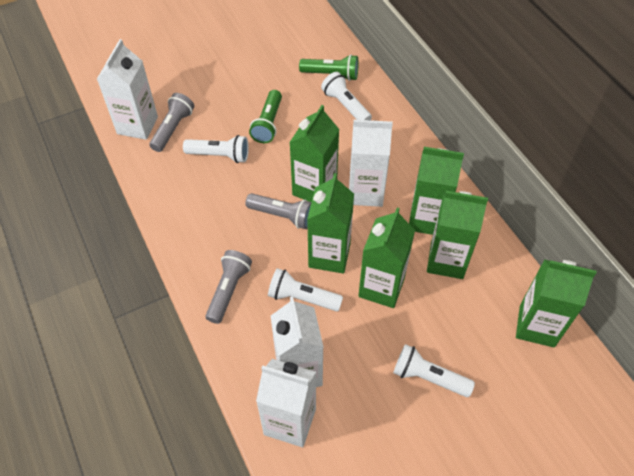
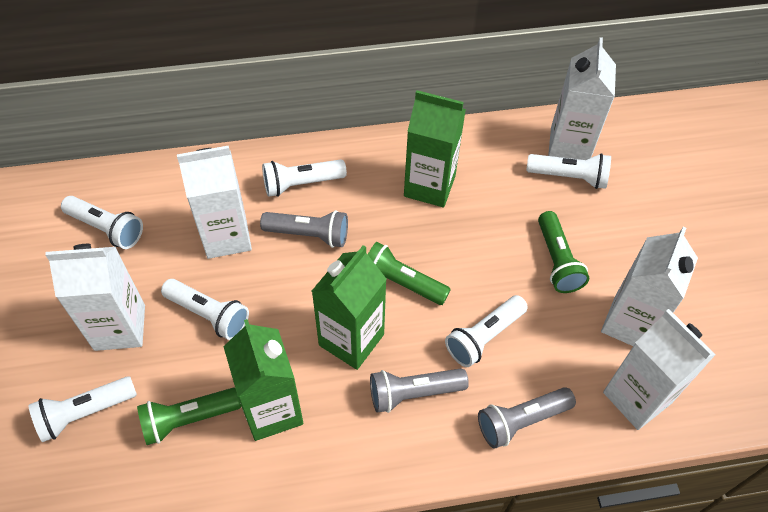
green carton: 6 -> 3
green flashlight: 2 -> 3
white carton: 4 -> 5
white flashlight: 4 -> 6

